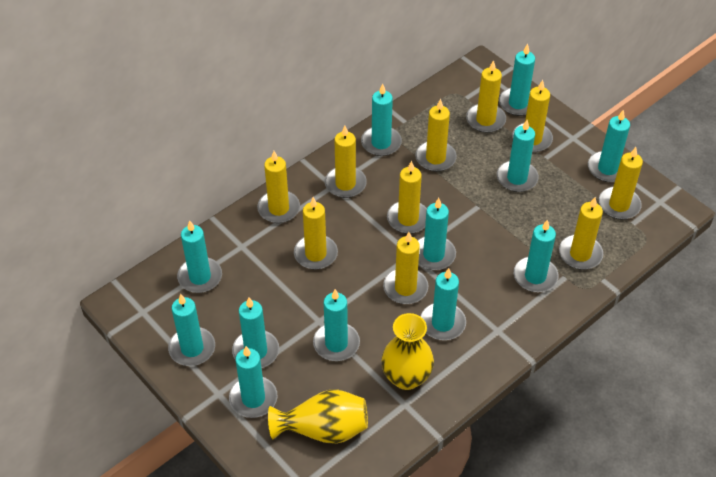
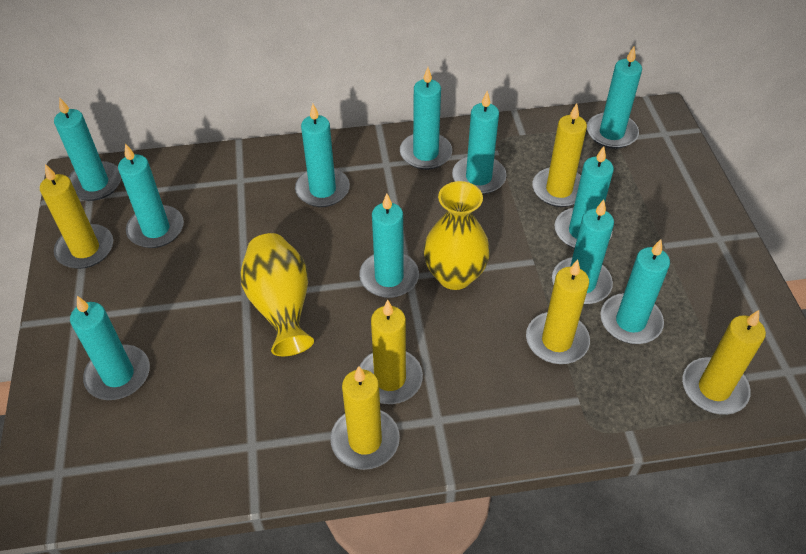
turquoise candle: 12 -> 11
yellow candle: 10 -> 6

